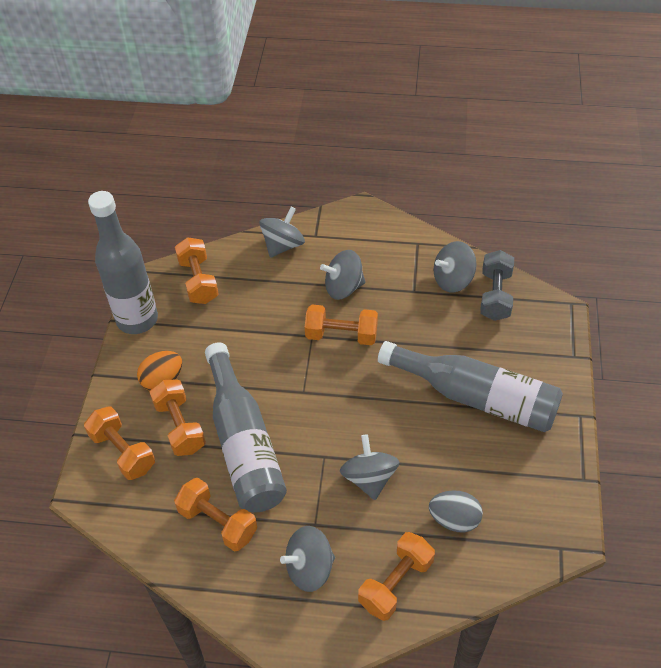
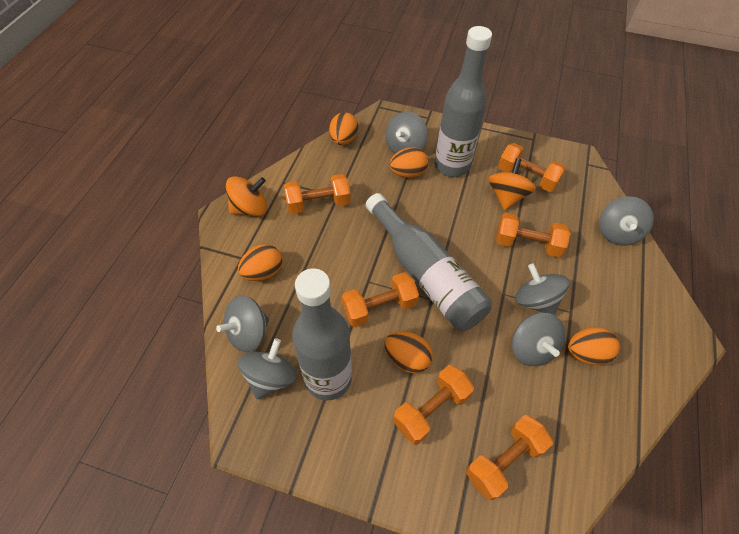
grey dumbbell: 1 -> 0
grey egg: 1 -> 0
grey spinning top: 5 -> 6
orange egg: 1 -> 5
orange spinning top: 0 -> 2

